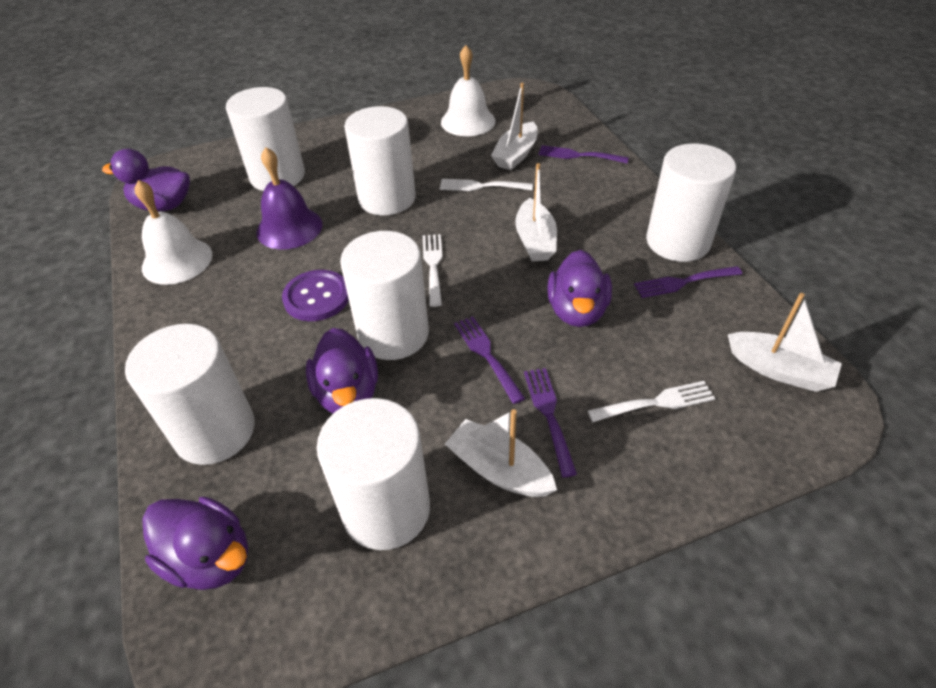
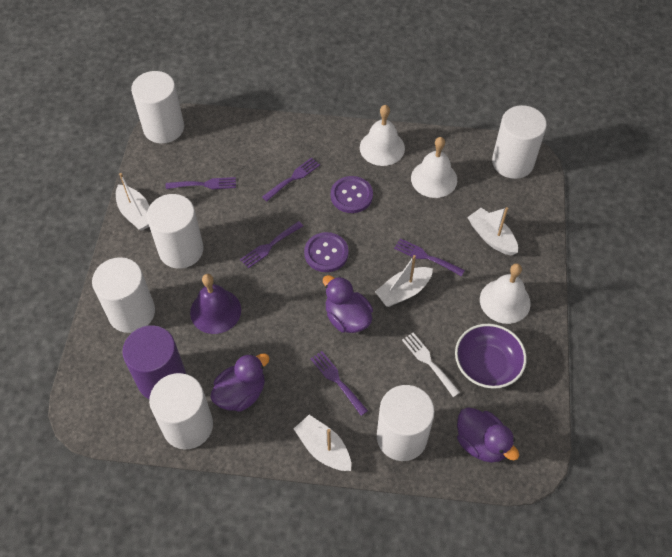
purple bowl: 0 -> 1
purple button: 1 -> 2
purple cylinder: 0 -> 1
purple duck: 4 -> 3
purple fork: 4 -> 5
white bell: 2 -> 3
white fork: 3 -> 1

